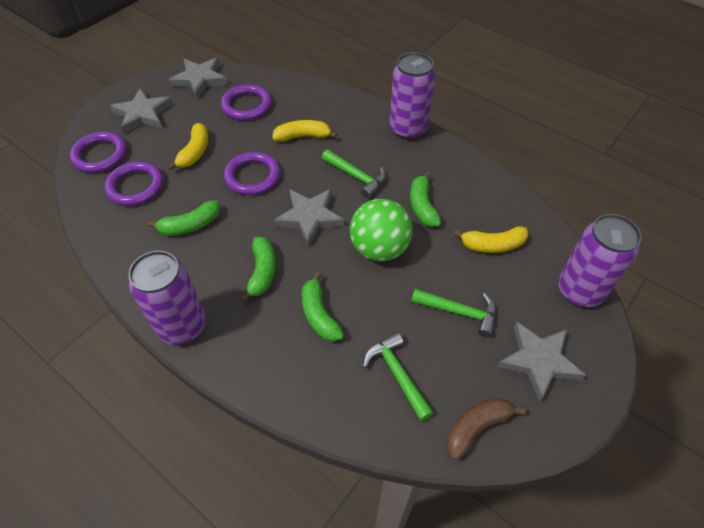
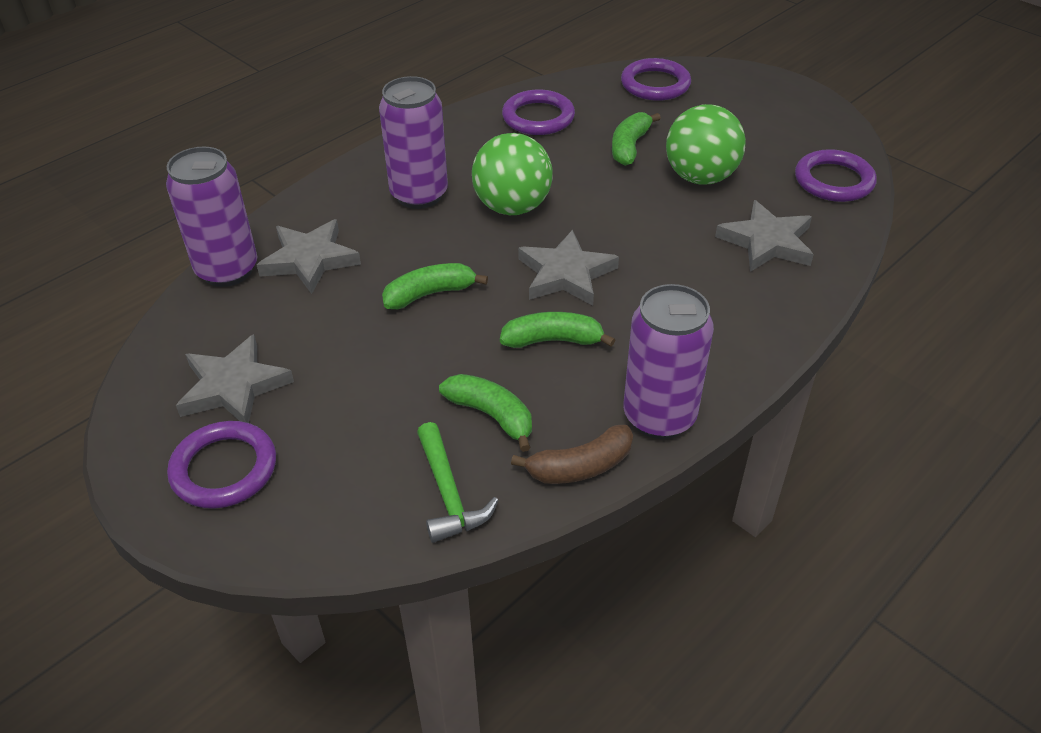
green ball: 1 -> 2
green hammer: 3 -> 1
yellow banana: 3 -> 0

